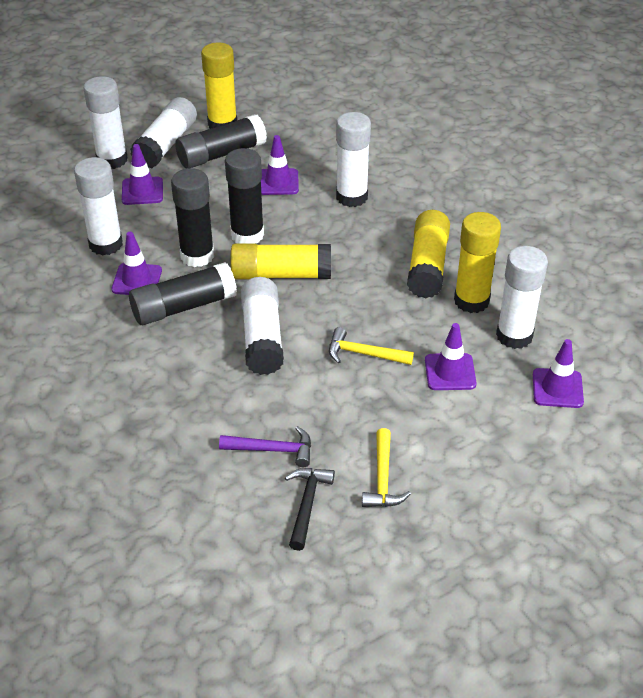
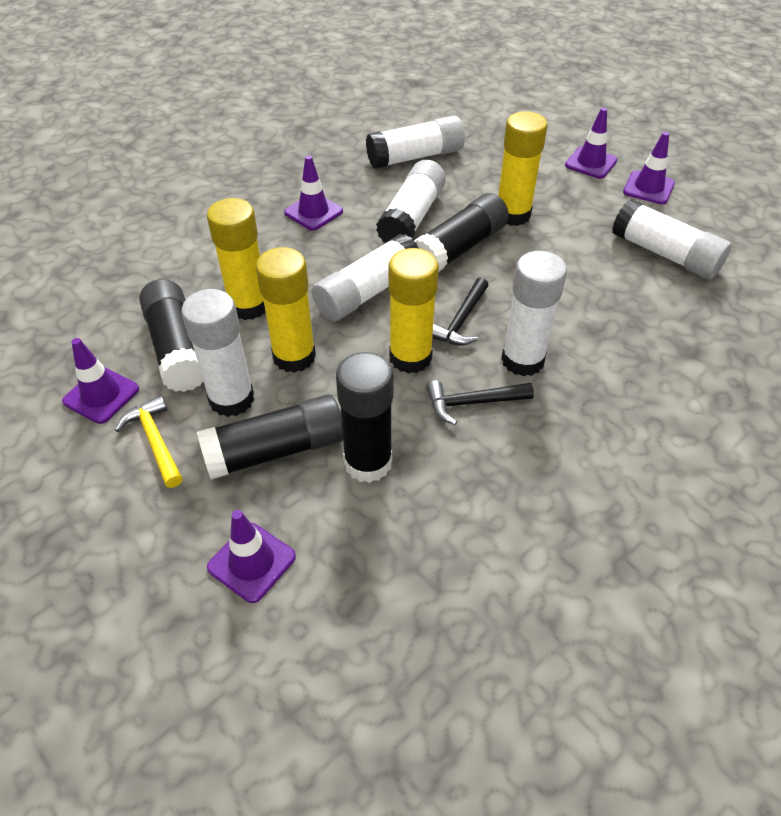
black hammer: 1 -> 2
purple hammer: 1 -> 0
yellow hammer: 2 -> 1

